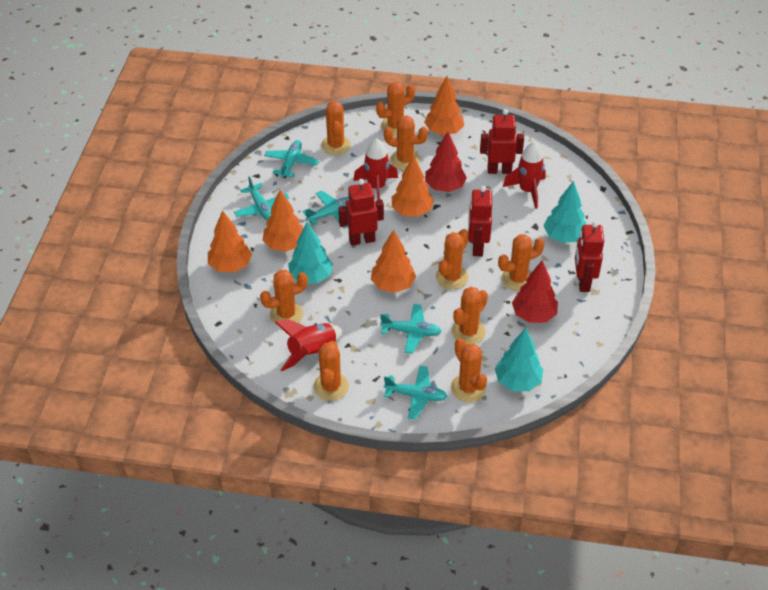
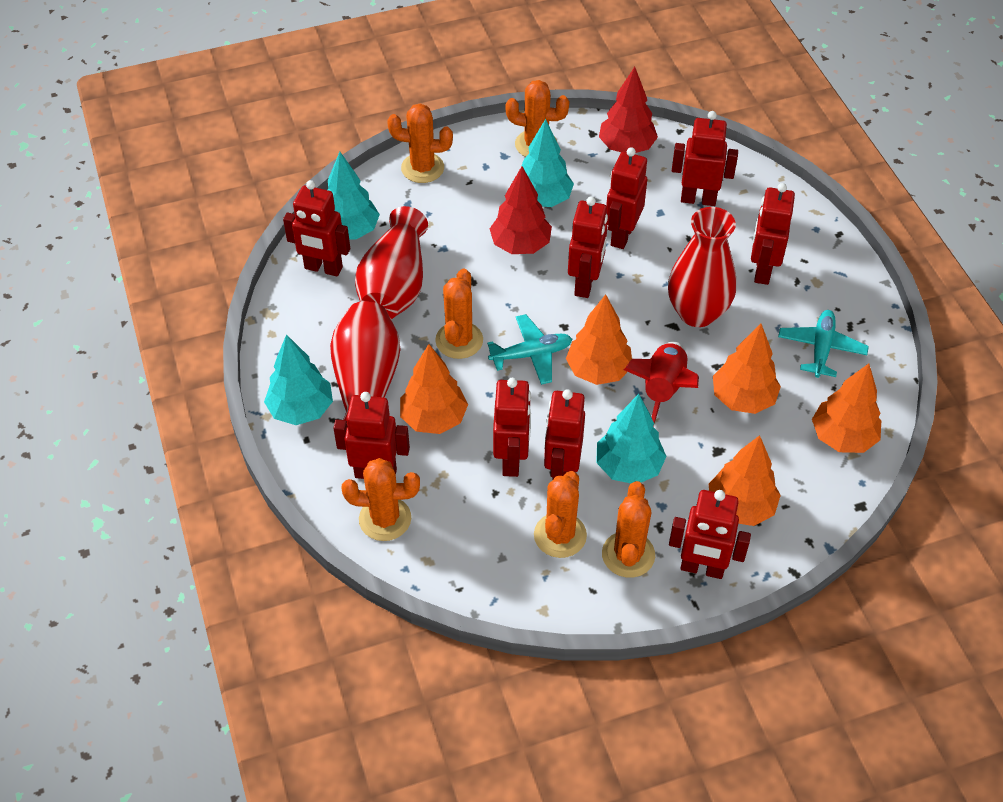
orange cactus: 9 -> 6
red robot: 4 -> 9
red rocket: 3 -> 1
red vase: 0 -> 3
turquoise plane: 5 -> 2
turquoise tree: 3 -> 4

